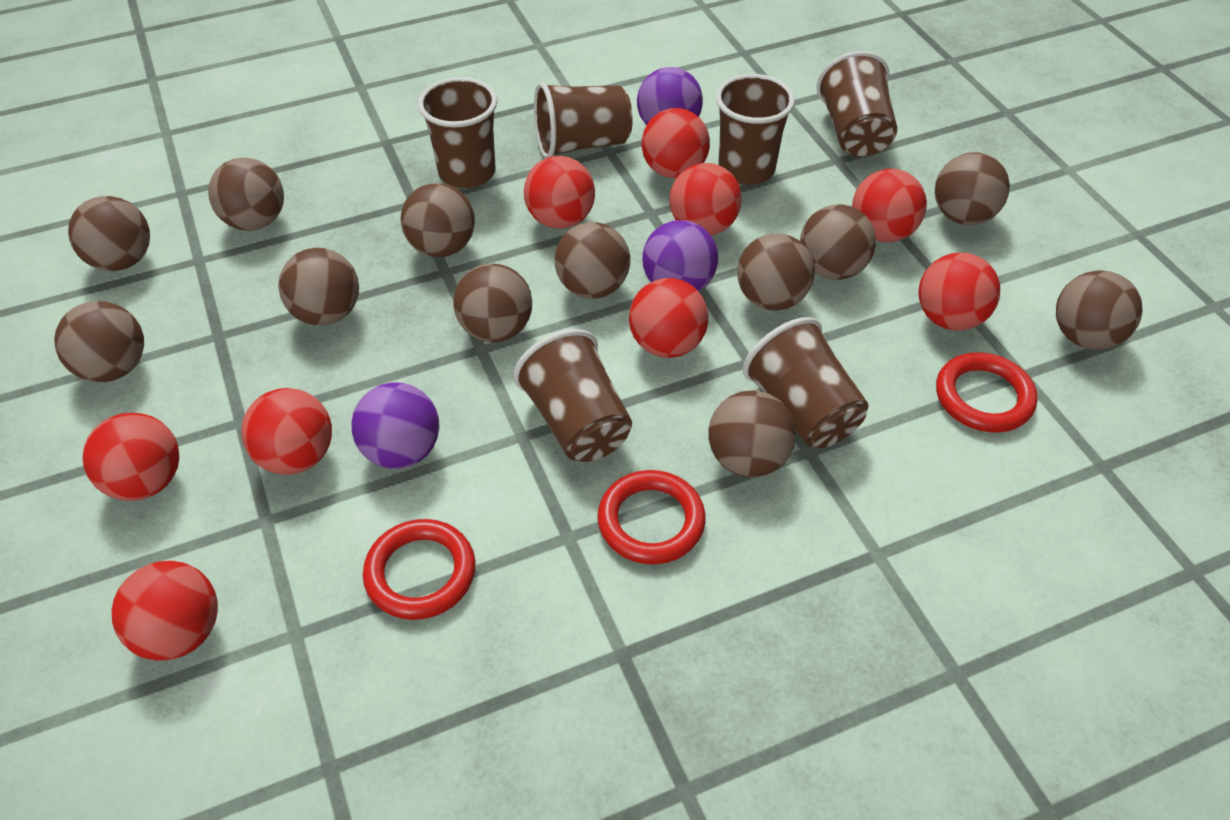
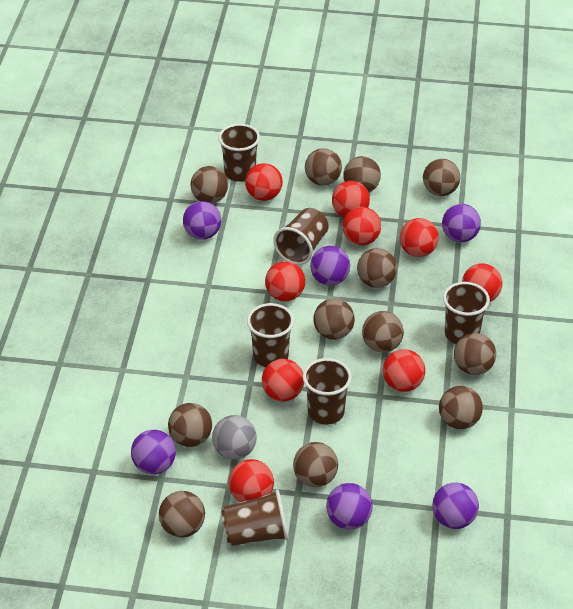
grey ball: 0 -> 1
purple ball: 3 -> 6
red ring: 3 -> 0

